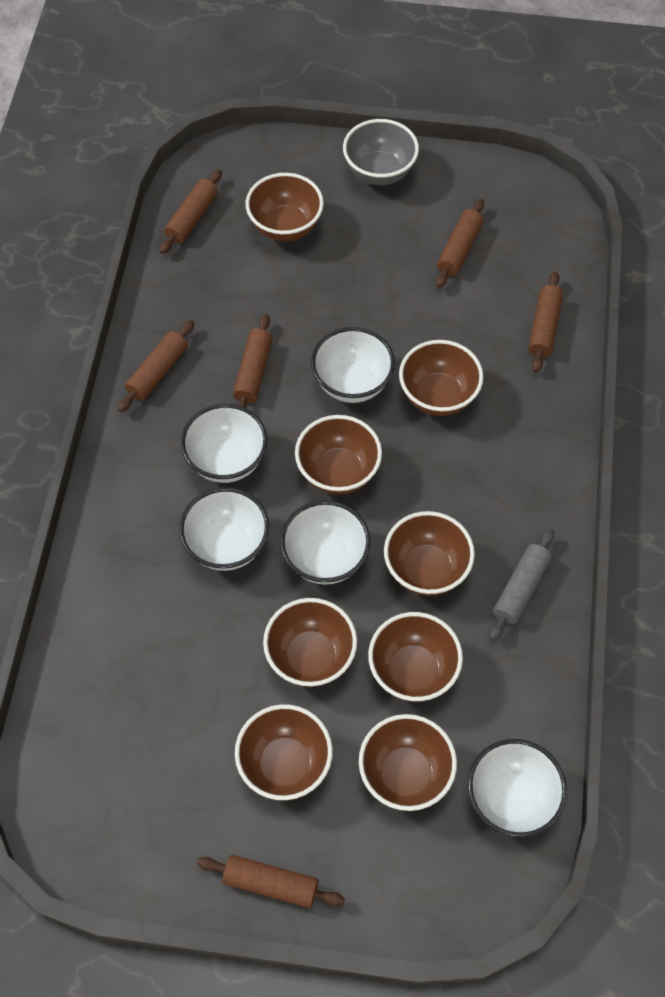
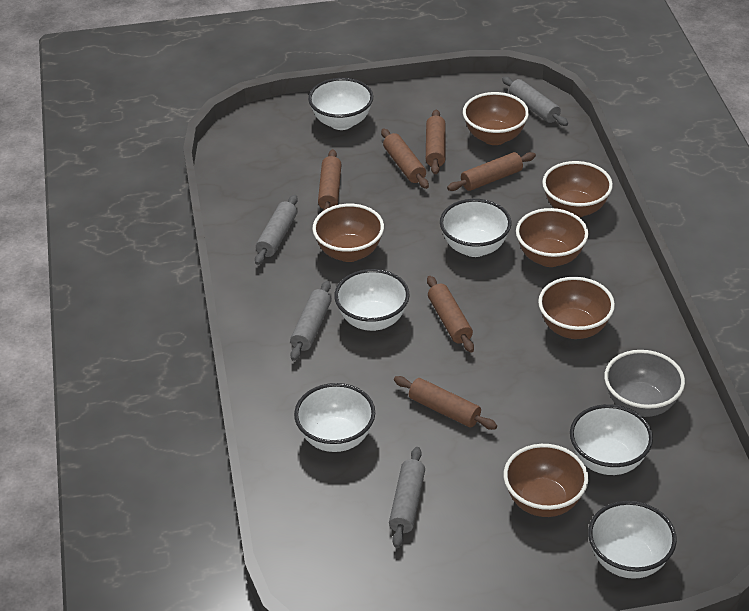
brown bowl: 8 -> 6
grey rolling pin: 1 -> 4
white bowl: 5 -> 6

